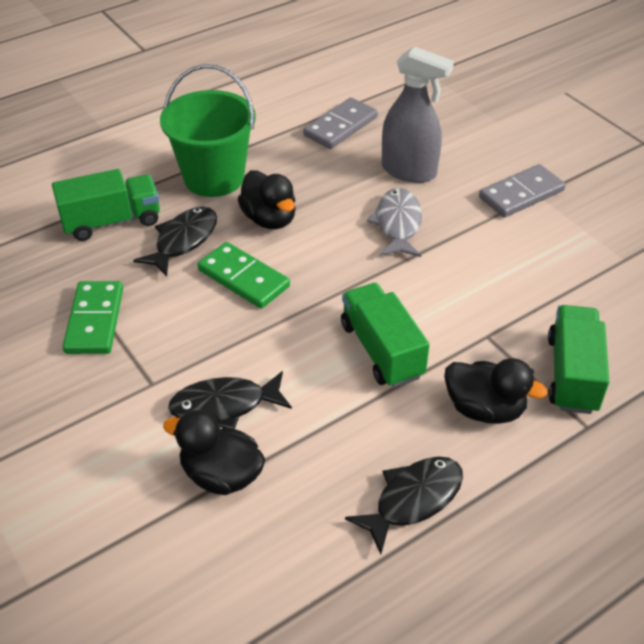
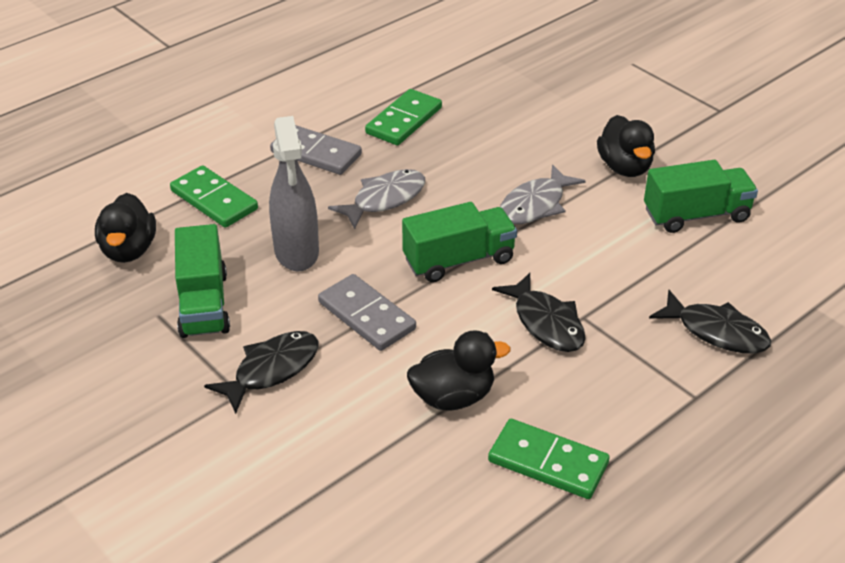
green bucket: 1 -> 0
green domino: 2 -> 3
grey fish: 1 -> 2

